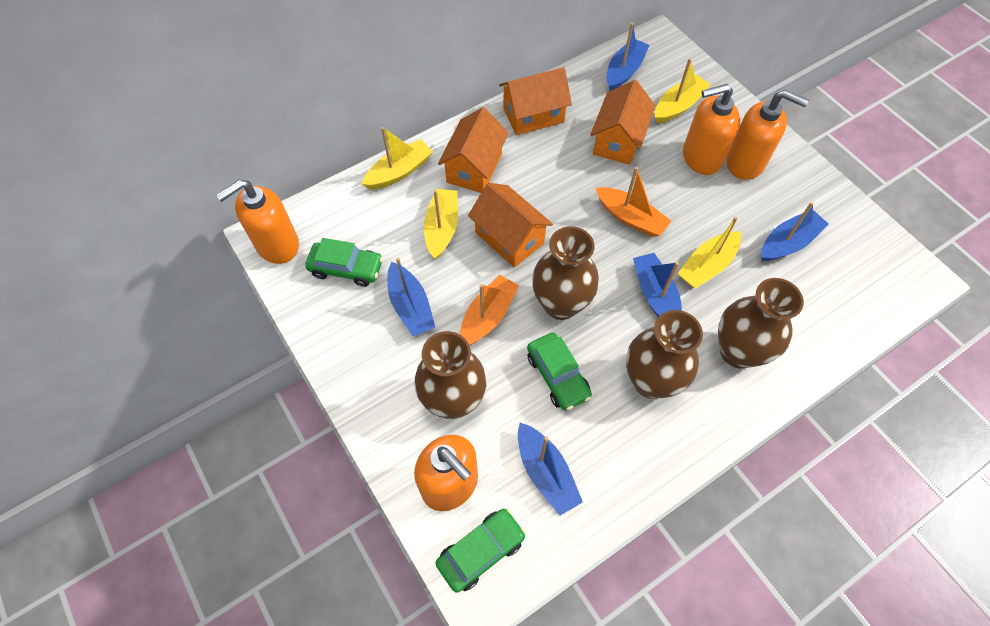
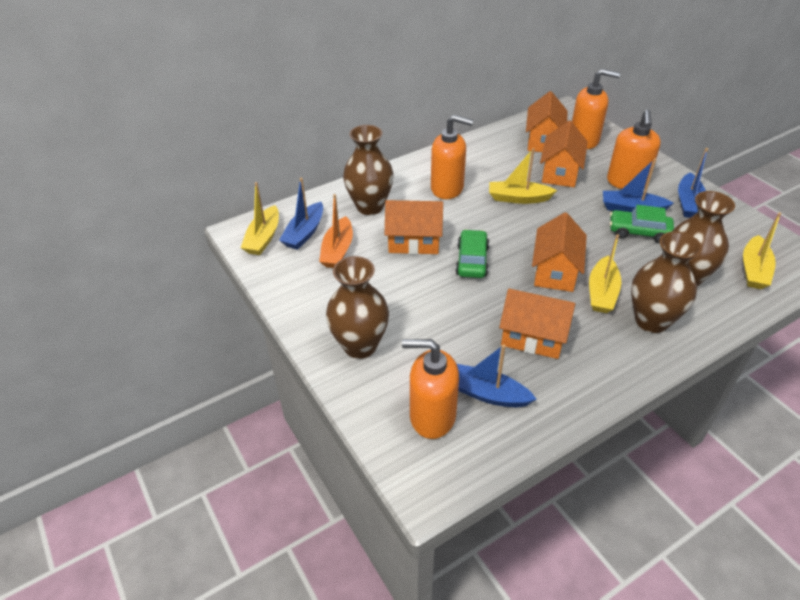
blue boat: 5 -> 4
green car: 3 -> 2
orange boat: 2 -> 1
orange house: 4 -> 5

